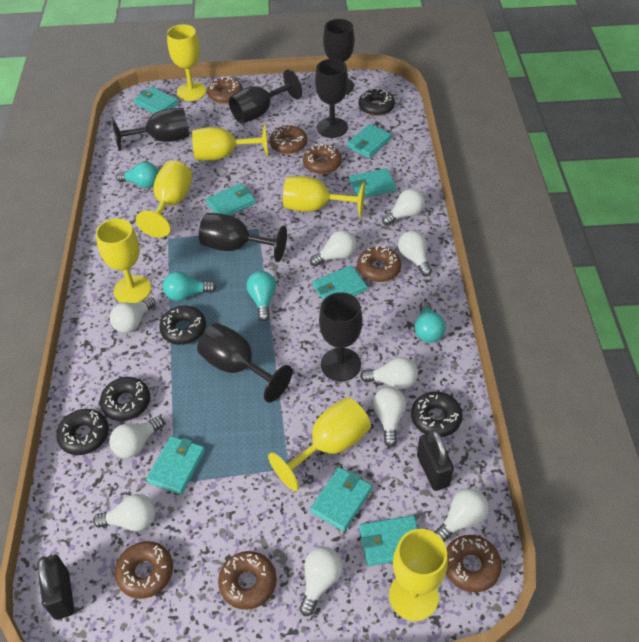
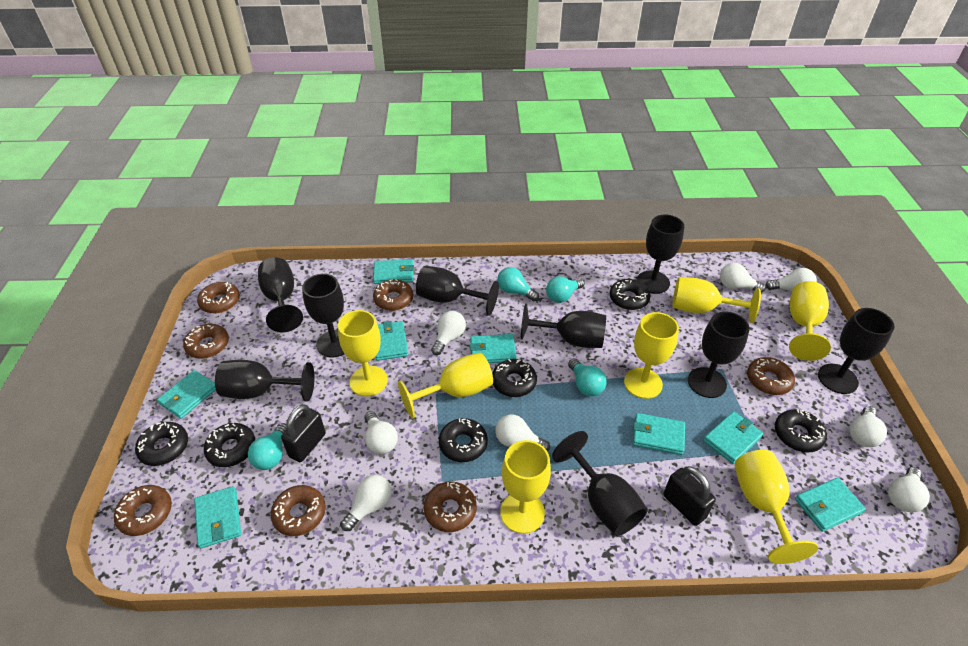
black donut: 5 -> 6
black goblet: 7 -> 9
white light bulb: 10 -> 8

